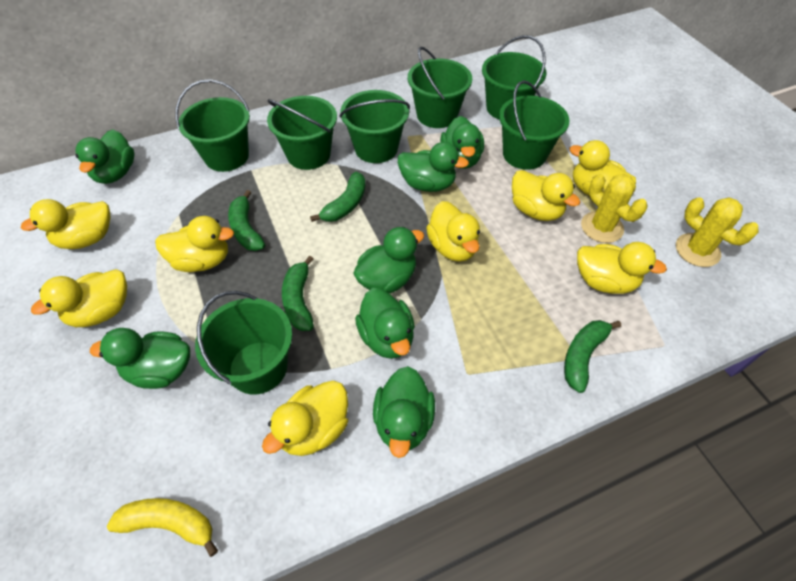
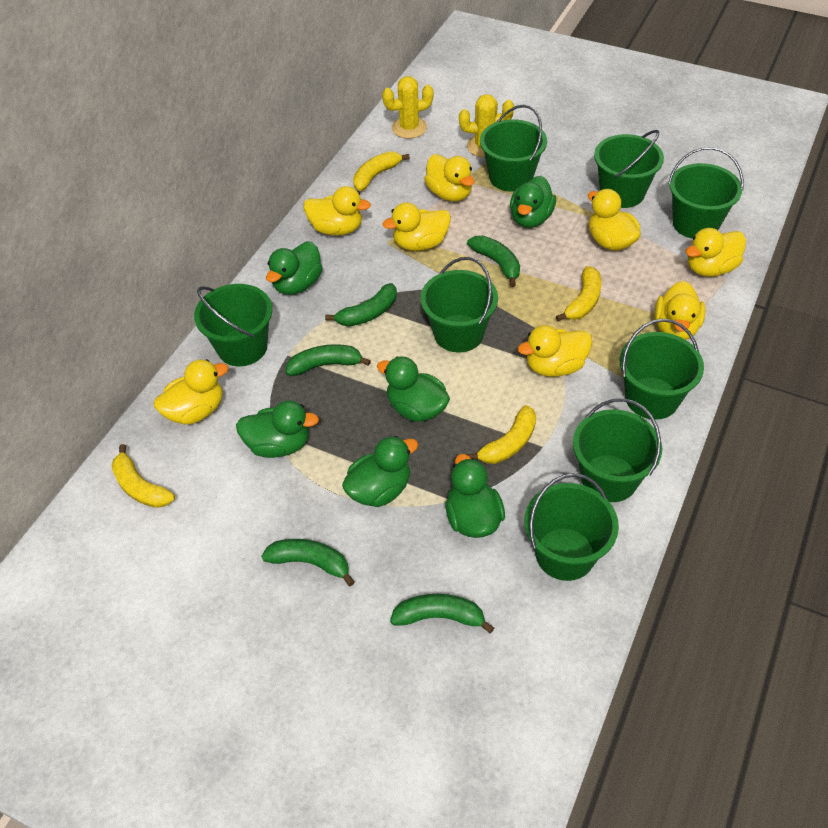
green banana: 4 -> 5
green bucket: 7 -> 8
green duck: 7 -> 6
yellow banana: 1 -> 4

